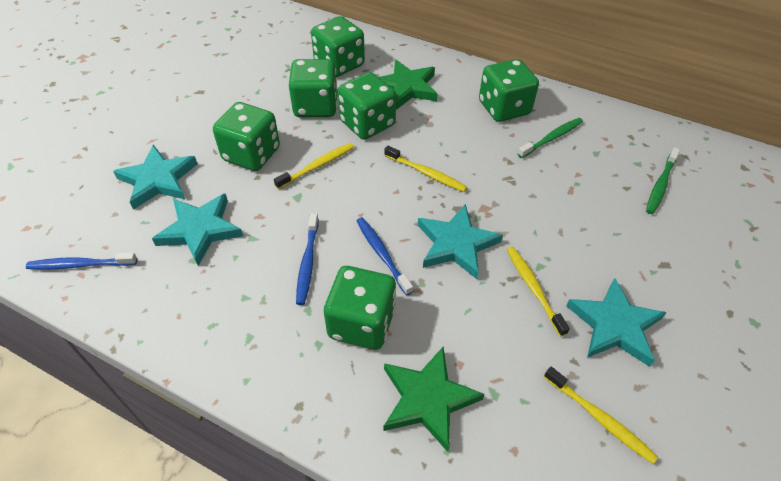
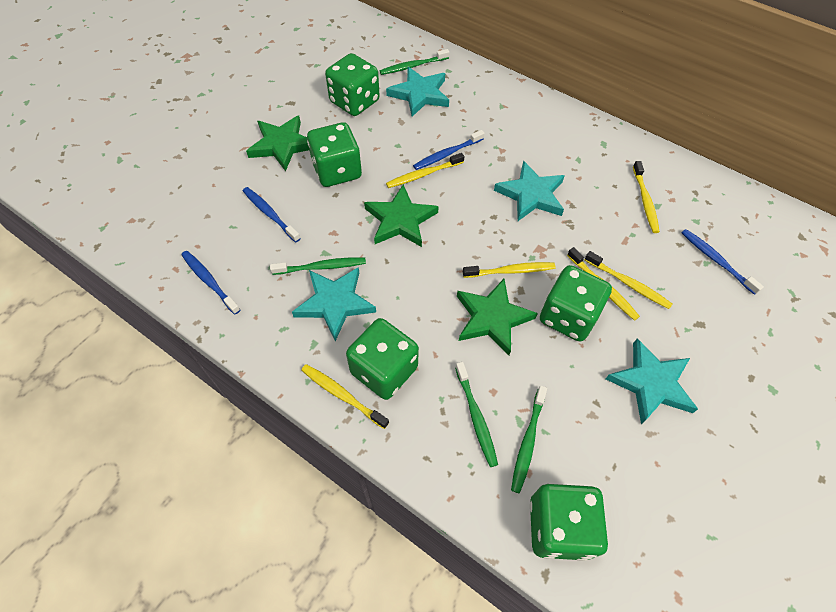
blue toothbrush: 3 -> 4
green dice: 6 -> 5
green star: 2 -> 3
green toothbrush: 2 -> 4
yellow toothbrush: 4 -> 6

